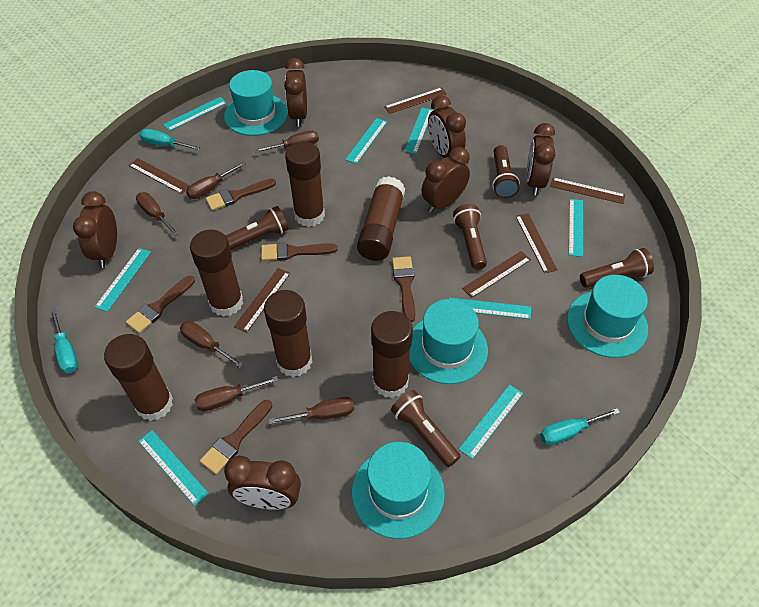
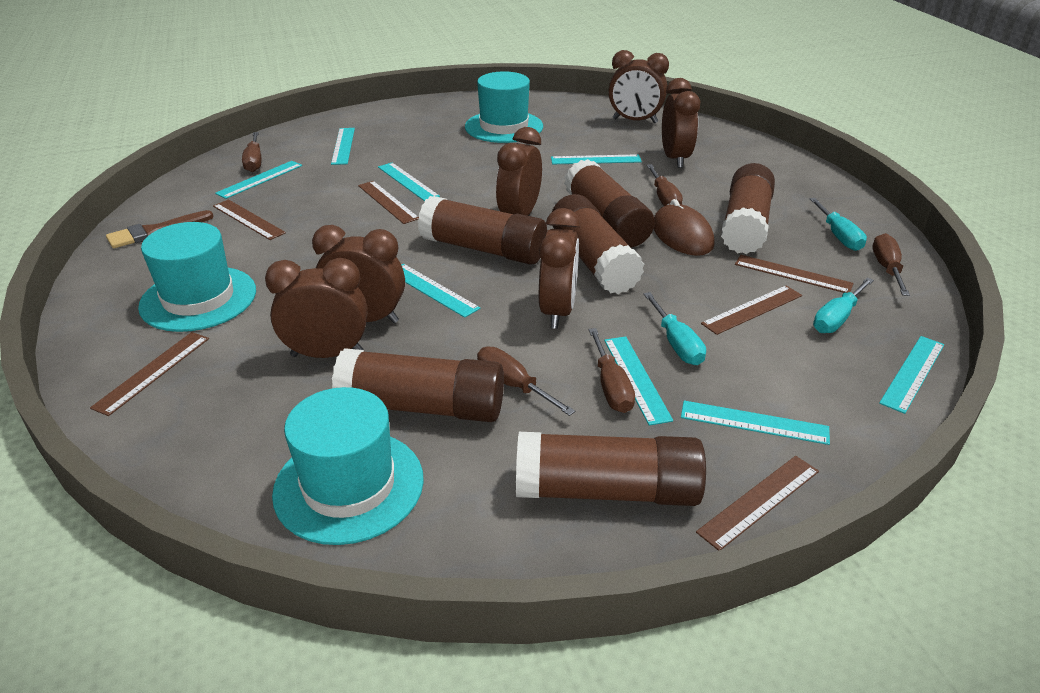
brown brush: 5 -> 1
brown flashlight: 5 -> 0
brown mouse: 0 -> 1
brown screwdriver: 6 -> 5
turquoise hat: 4 -> 3

